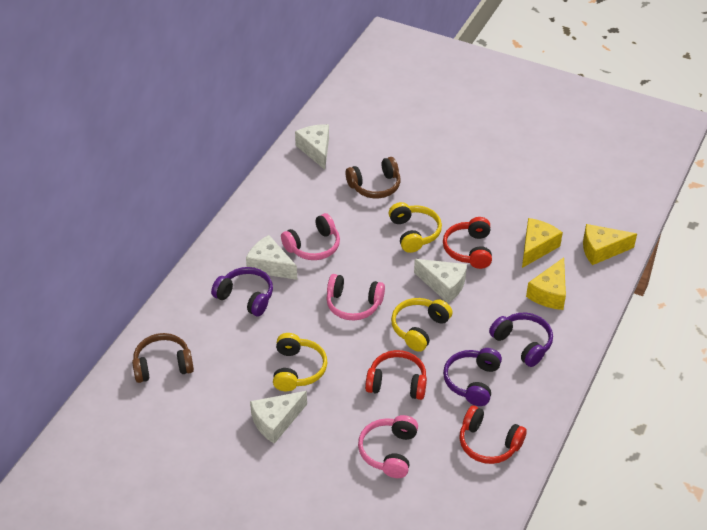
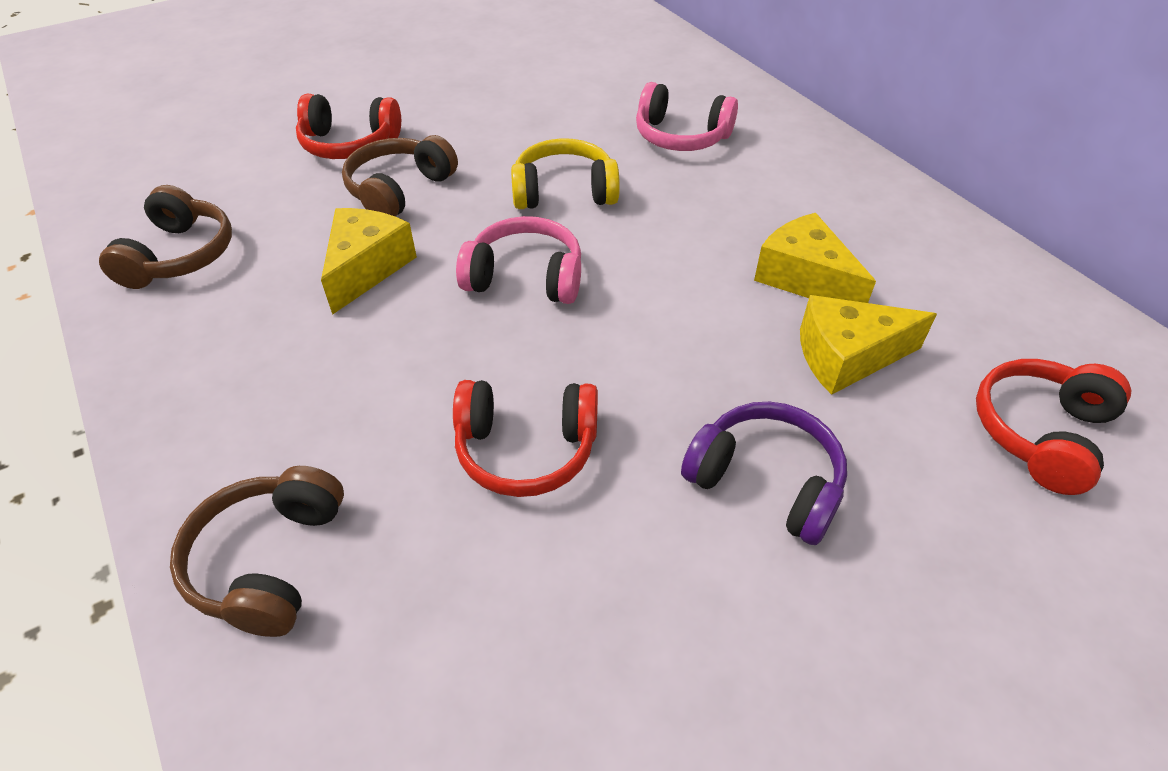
brown headphones: 2 -> 3
pink headphones: 3 -> 2
purple headphones: 3 -> 1
white cheese: 4 -> 0
yellow headphones: 3 -> 1

